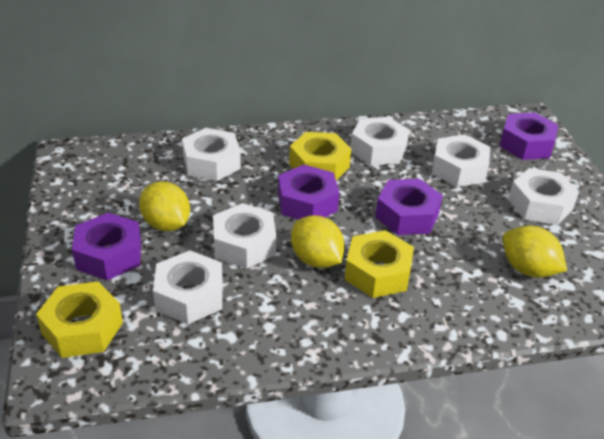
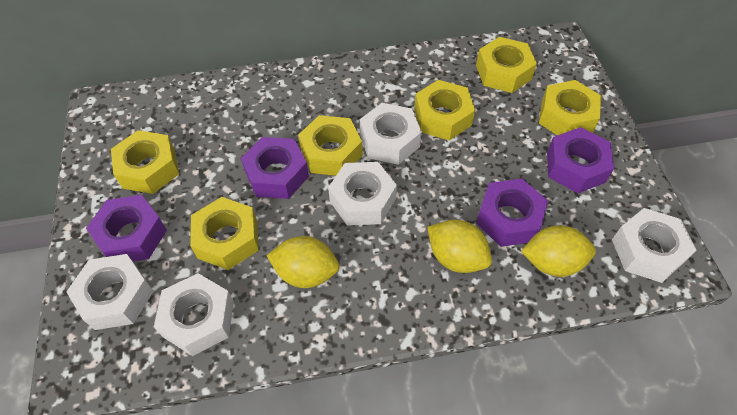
white nut: 6 -> 5
yellow nut: 3 -> 6

